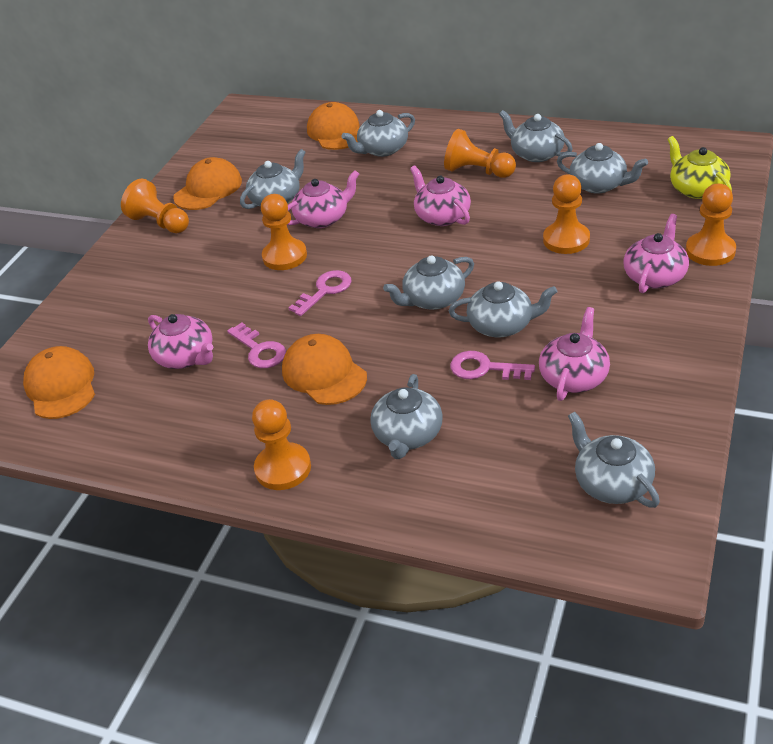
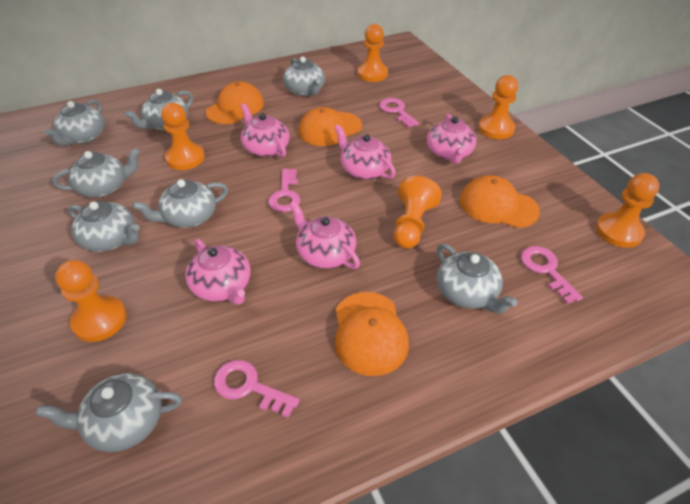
pink key: 3 -> 4
yellow teapot: 1 -> 0

